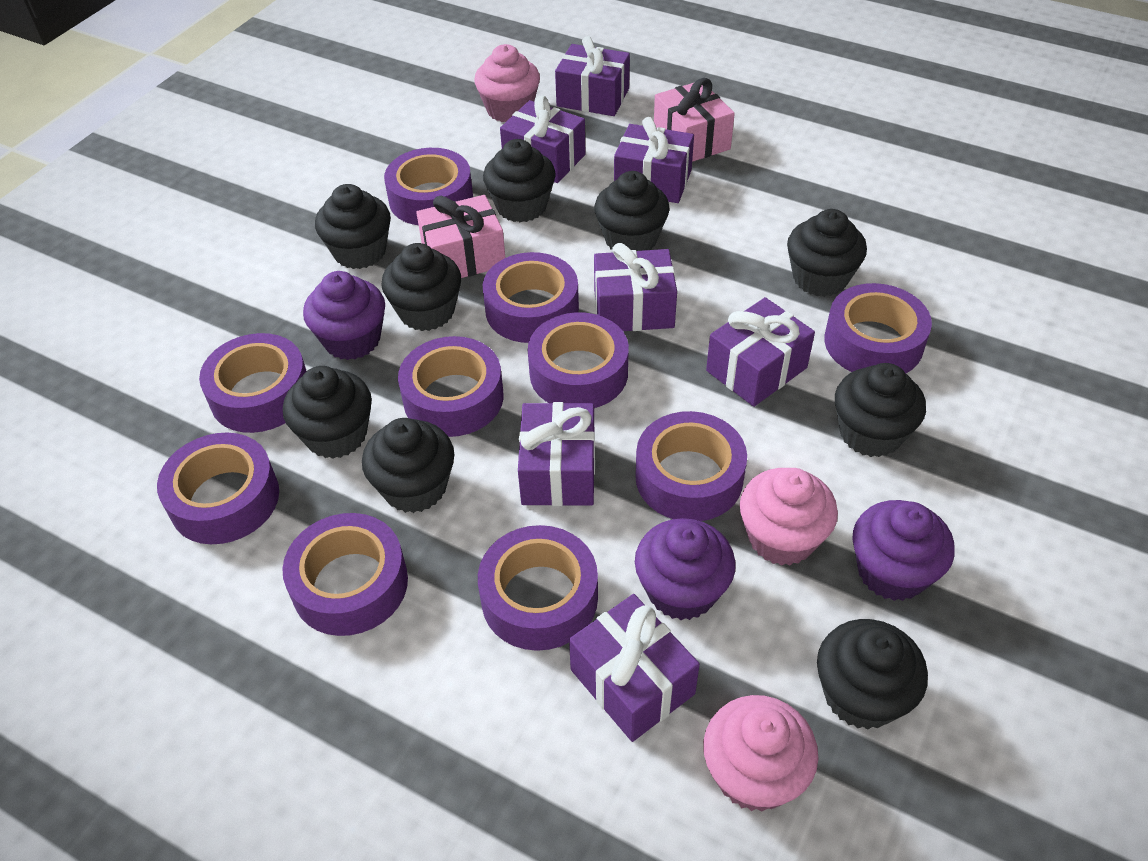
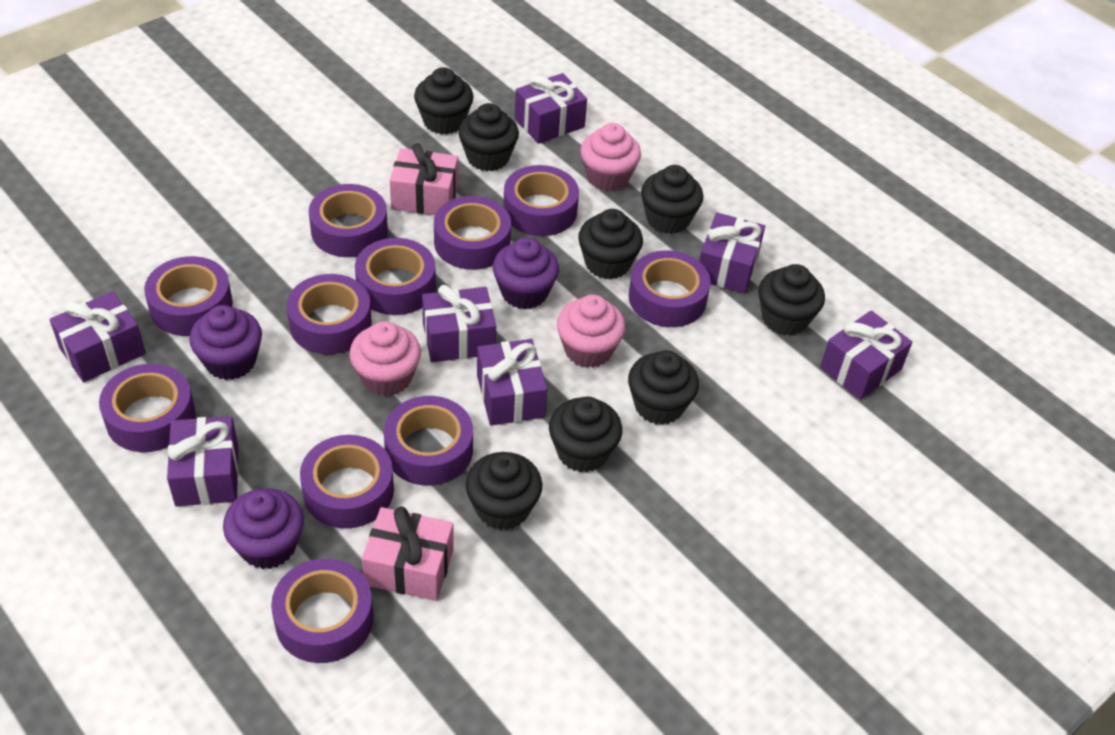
black cupcake: 9 -> 8
purple tape: 10 -> 11

